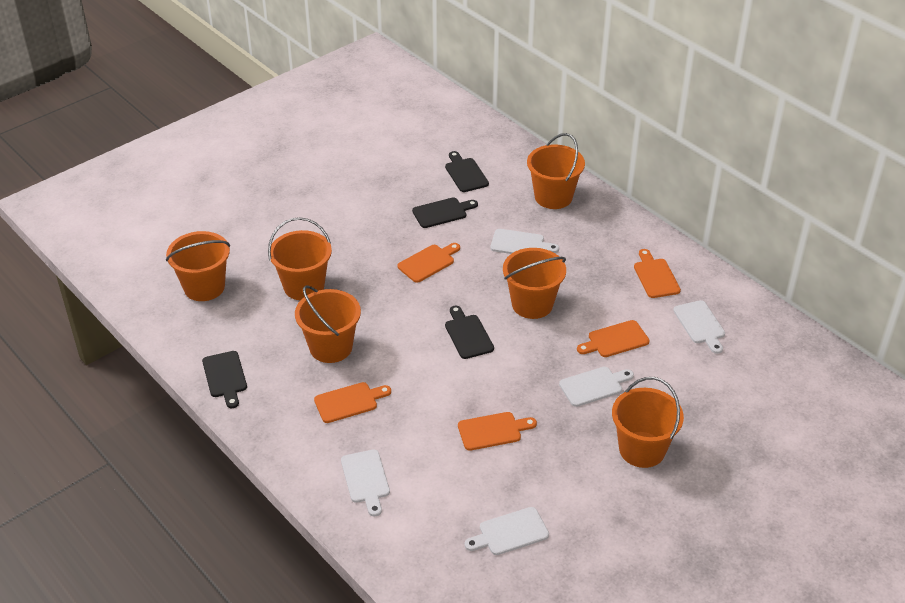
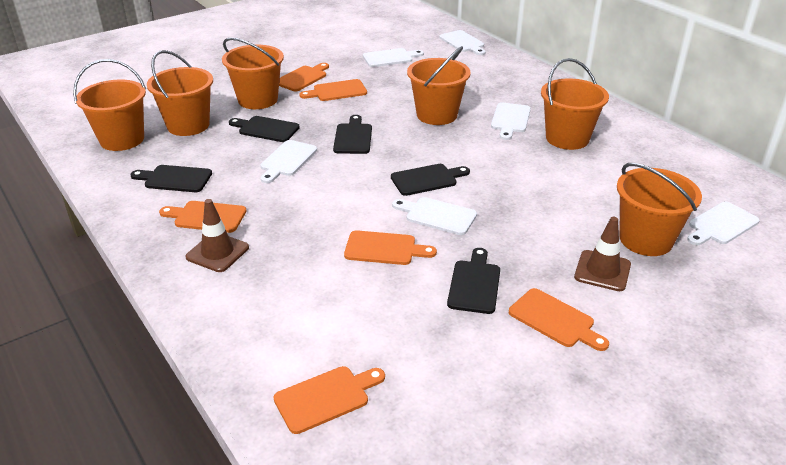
black cutting board: 4 -> 5
brown traffic cone: 0 -> 2
orange cutting board: 5 -> 6
white cutting board: 5 -> 6

